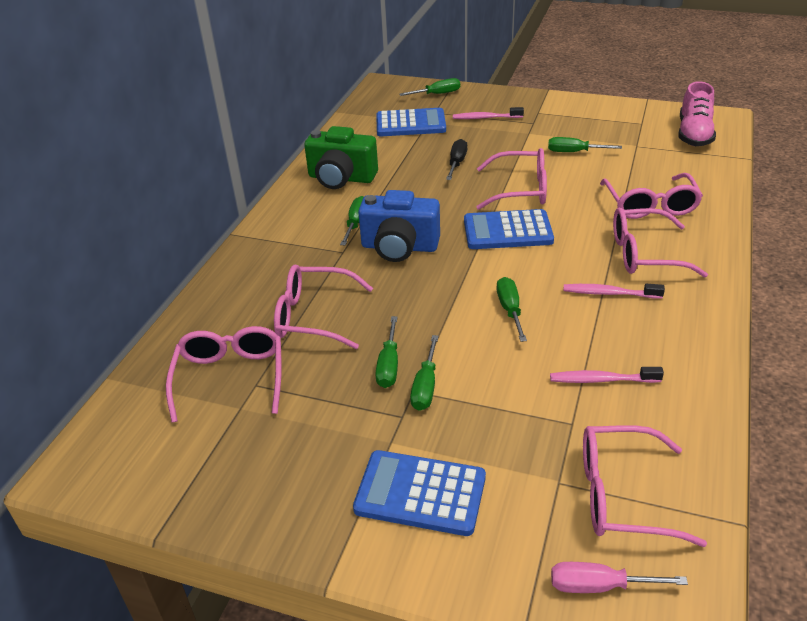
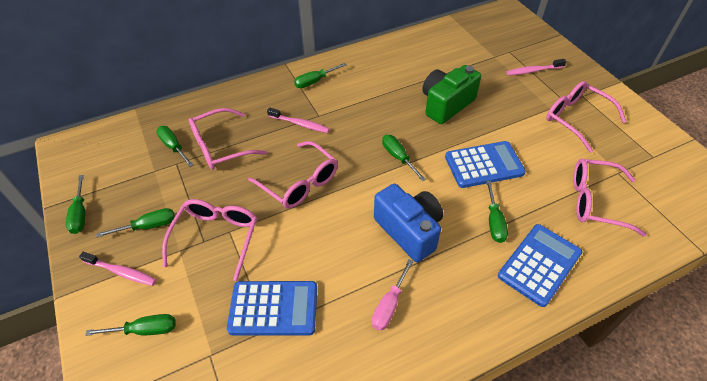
black screwdriver: 1 -> 0
green screwdriver: 6 -> 7
pink glasses: 6 -> 5
pink shoe: 1 -> 0

